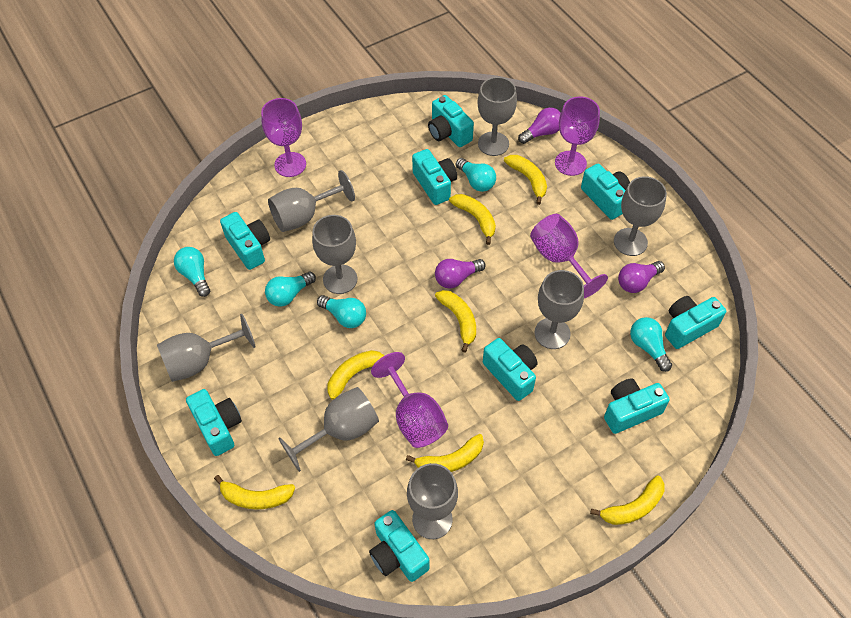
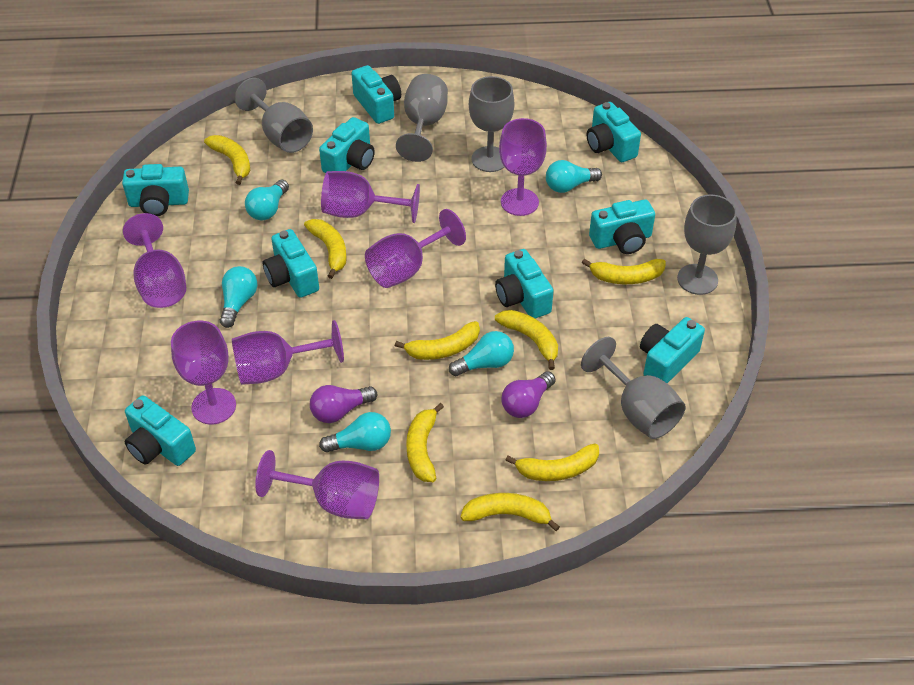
grey goblet: 8 -> 5
purple goblet: 4 -> 7
purple light bulb: 3 -> 2
yellow banana: 7 -> 8

